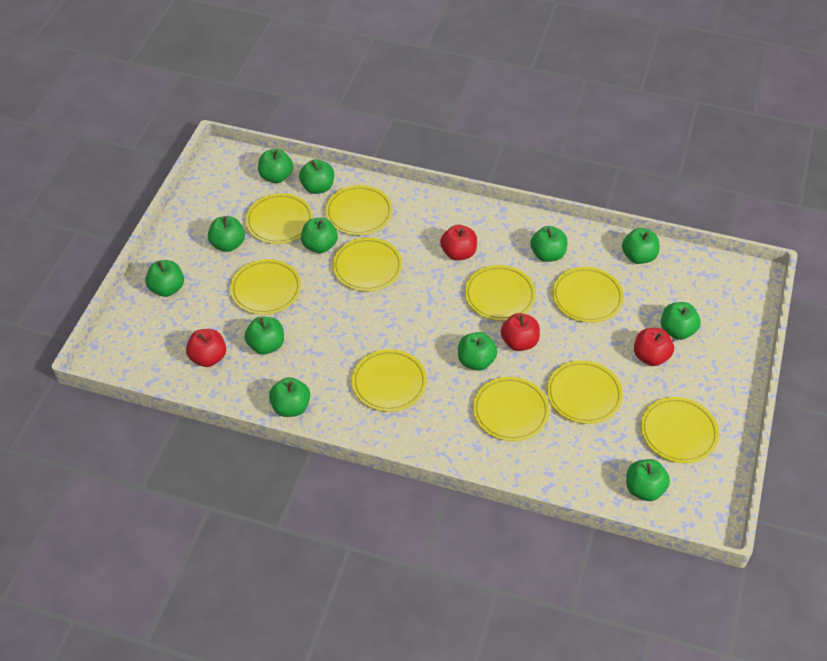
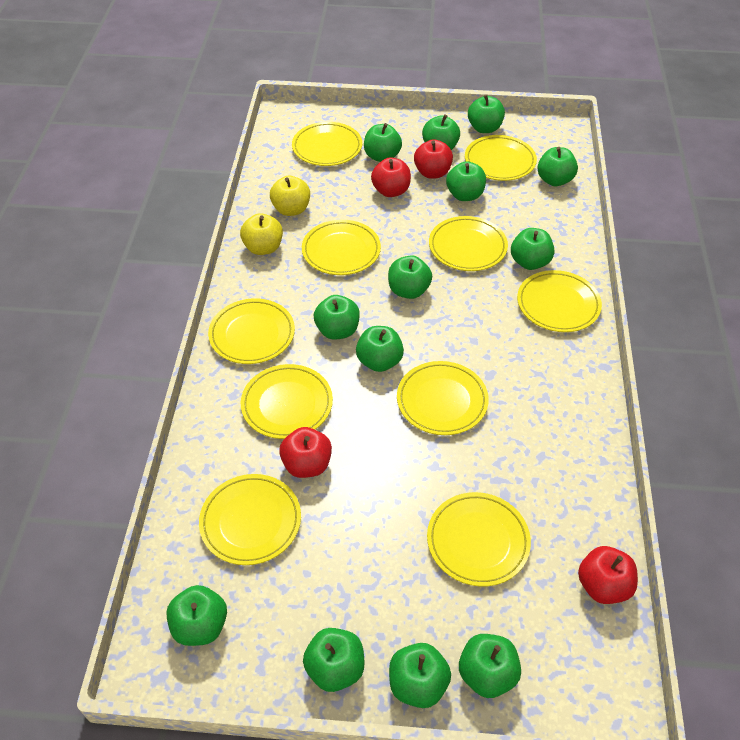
green apple: 12 -> 13
yellow apple: 0 -> 2

